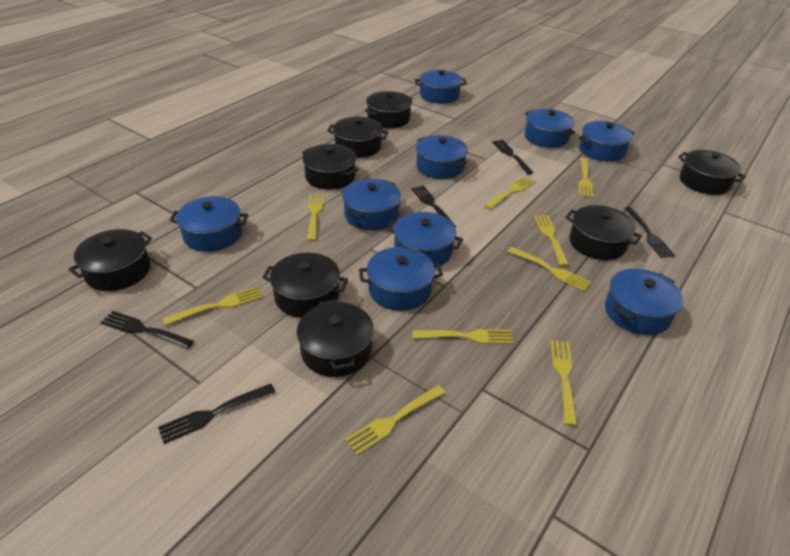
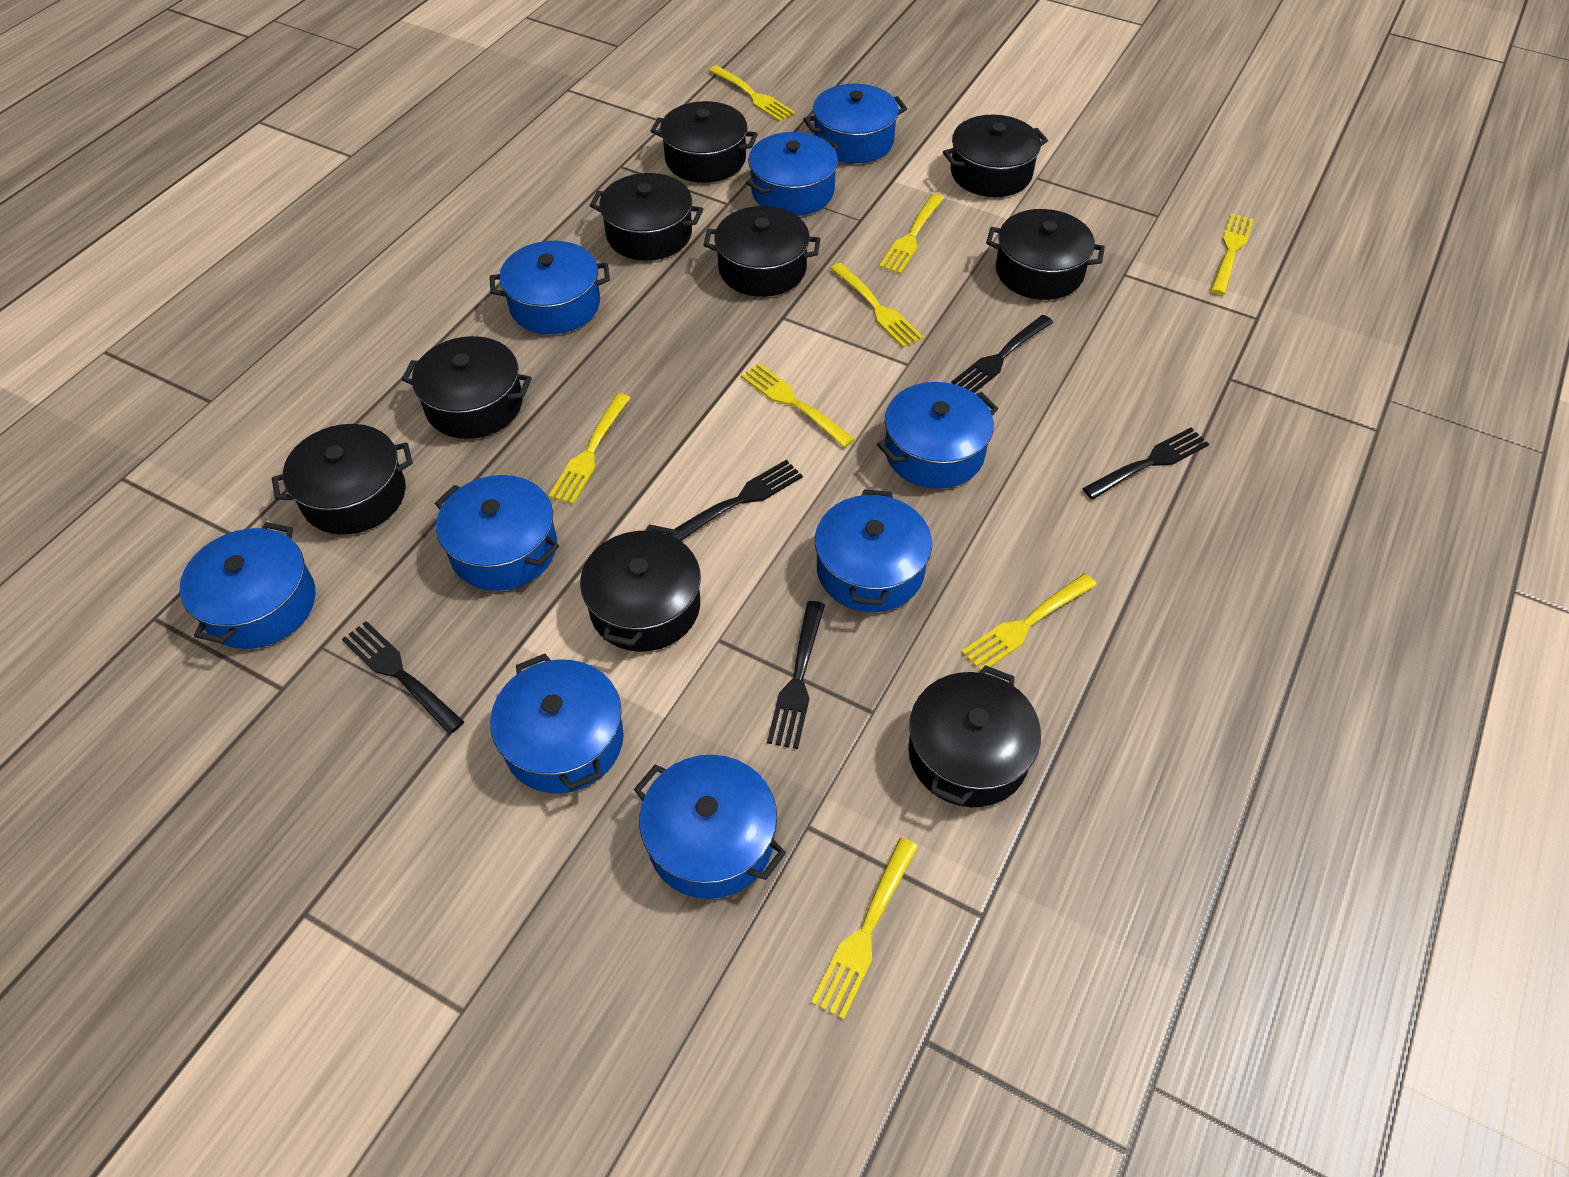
black pot: 8 -> 9
yellow fork: 9 -> 8

